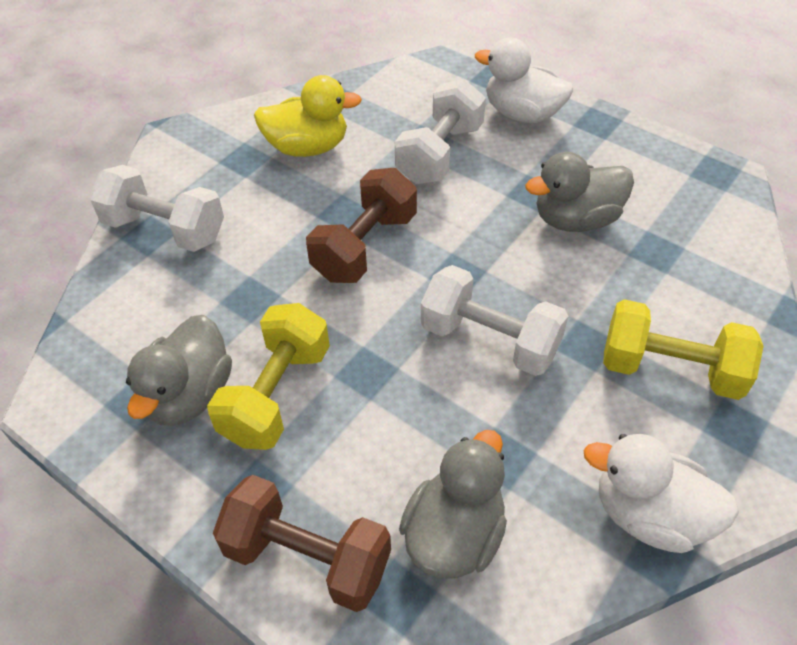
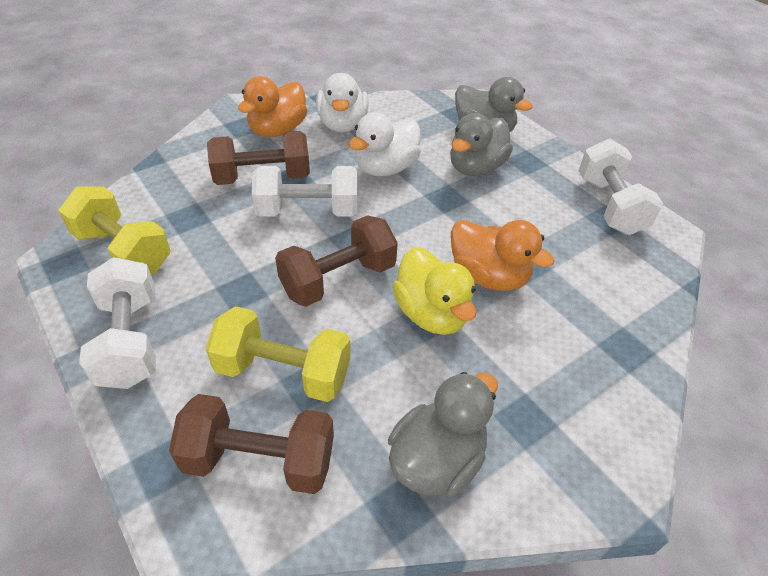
brown dumbbell: 2 -> 3
orange duck: 0 -> 2

